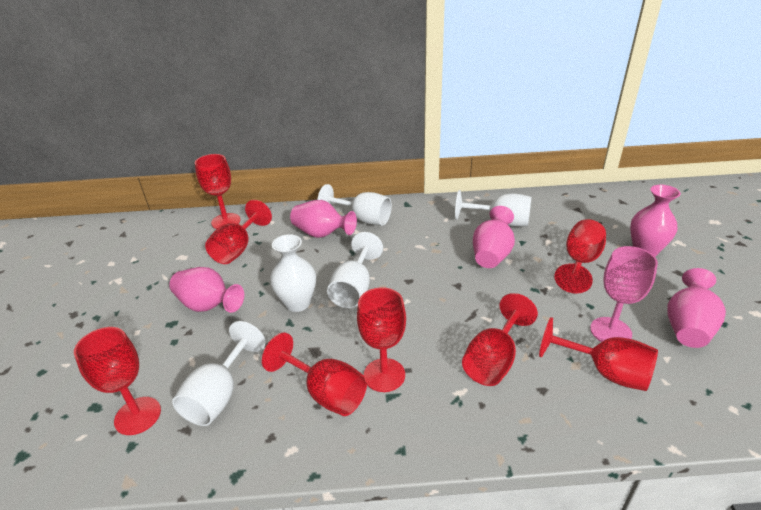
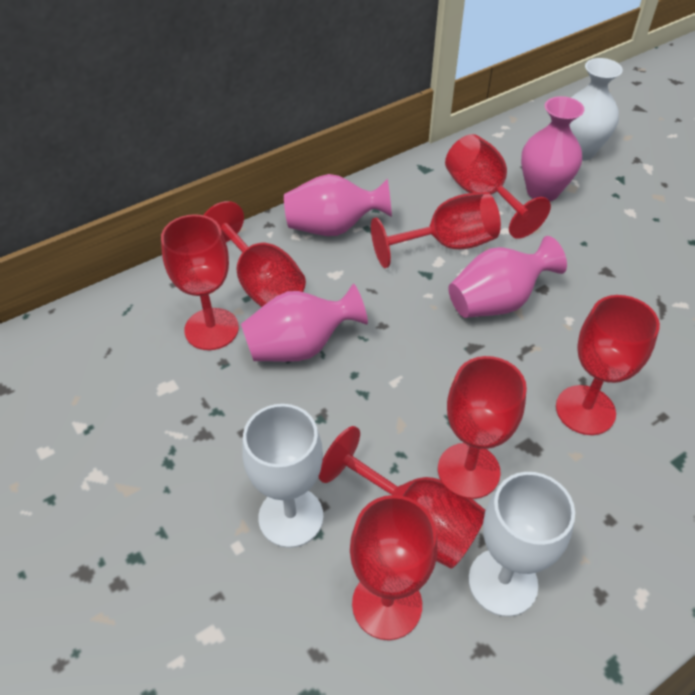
pink goblet: 1 -> 0
pink vase: 5 -> 4
white goblet: 4 -> 2

